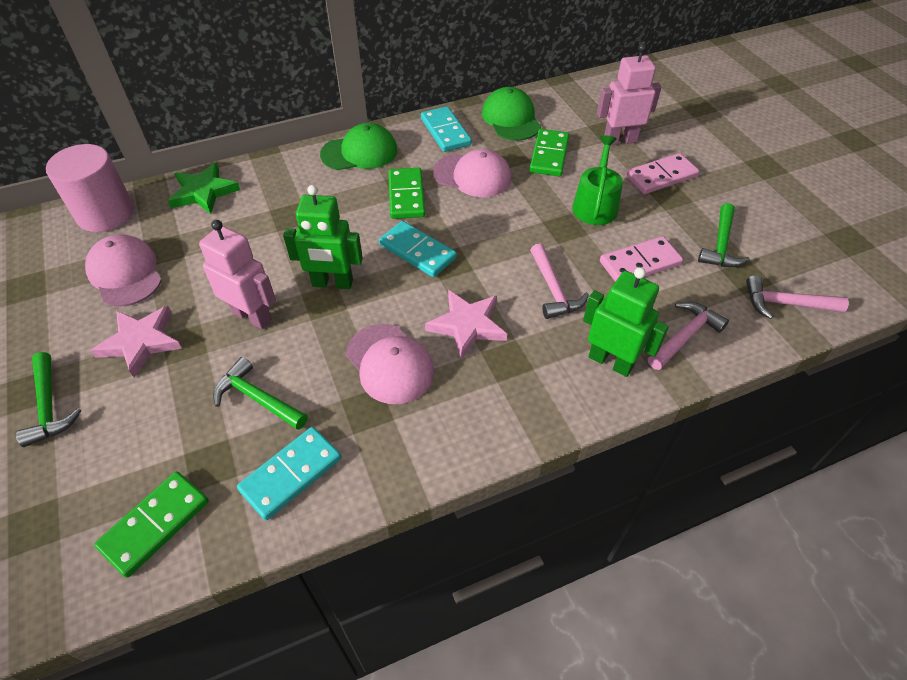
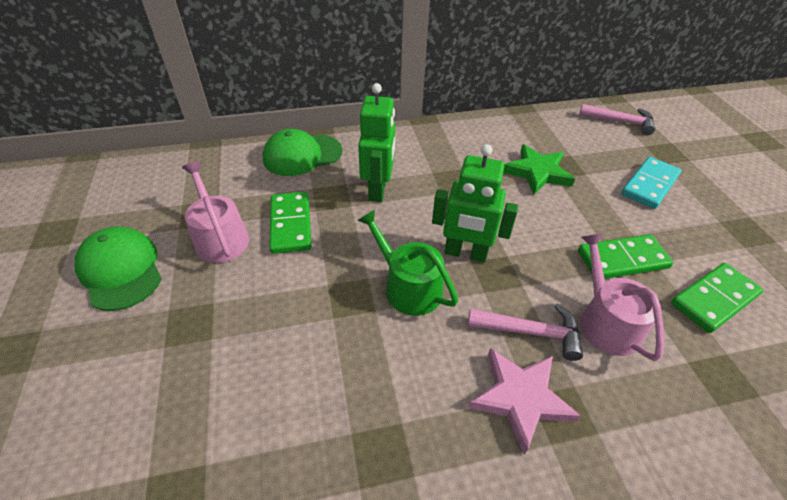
green hammer: 3 -> 0
pink cap: 3 -> 0
pink cylinder: 1 -> 0
pink domino: 2 -> 0
pink hammer: 3 -> 2
pink robot: 2 -> 0
pink star: 2 -> 1
pink watering can: 0 -> 2
turquoise domino: 3 -> 1

